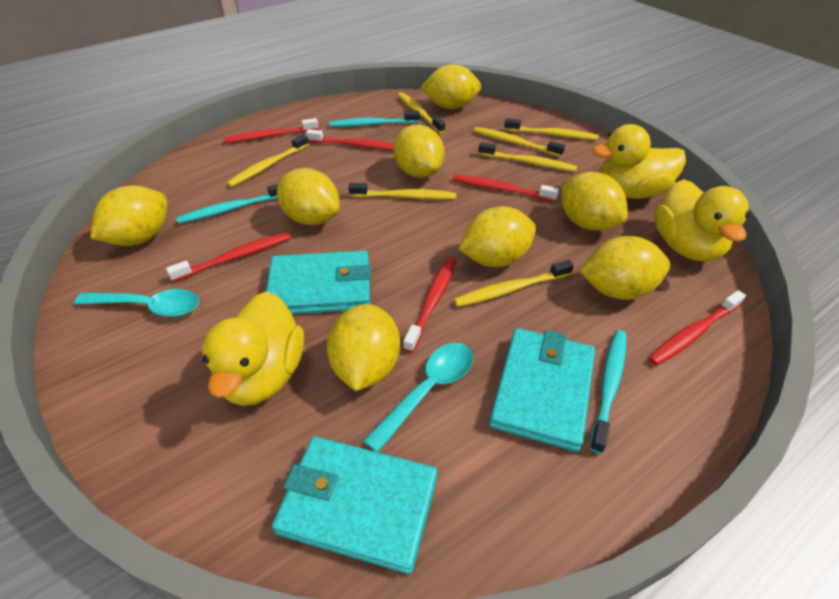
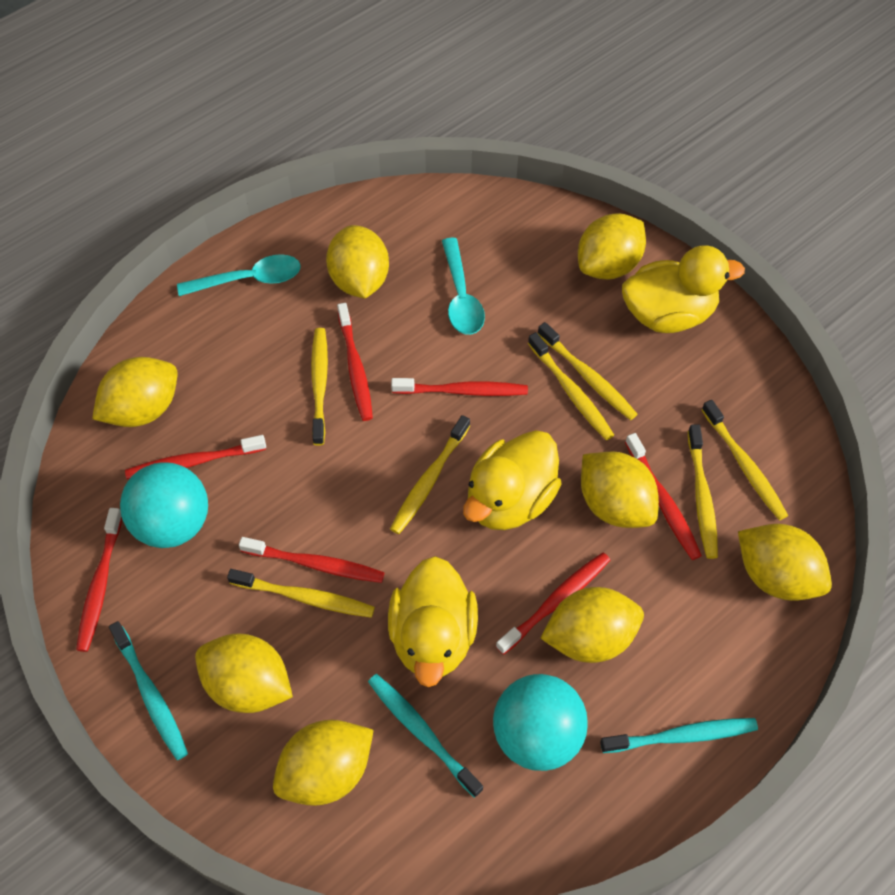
red toothbrush: 6 -> 7
turquoise ball: 0 -> 2
turquoise wallet: 3 -> 0

